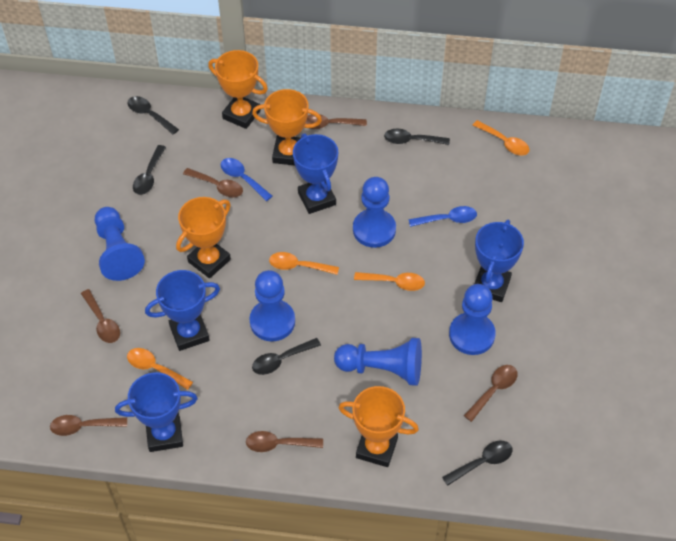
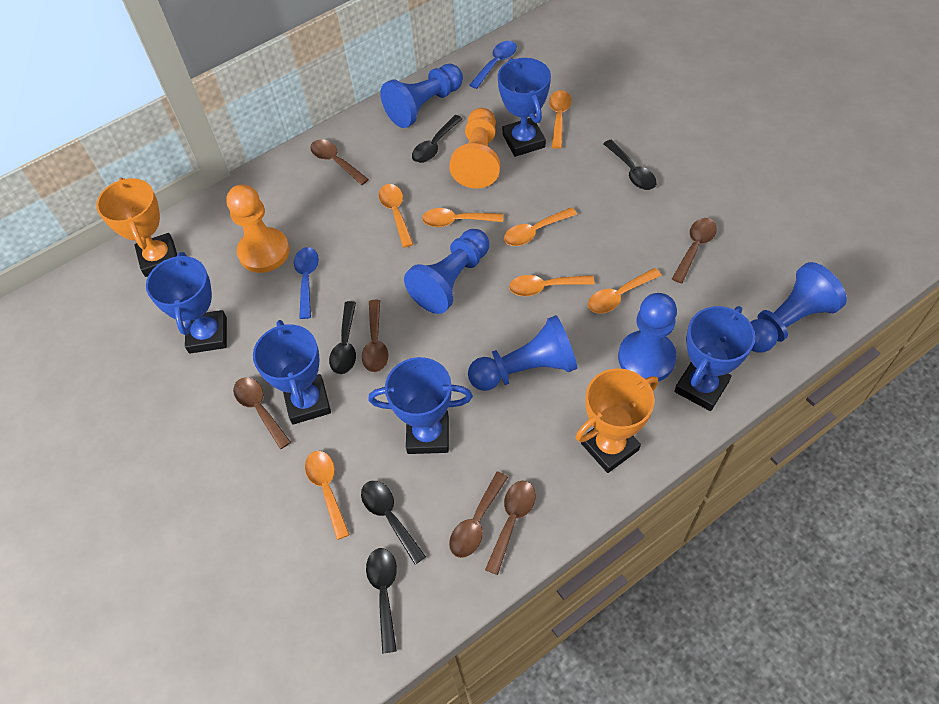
blue trophy: 4 -> 5
orange pawn: 0 -> 2
orange spoon: 4 -> 7
orange trophy: 4 -> 2

